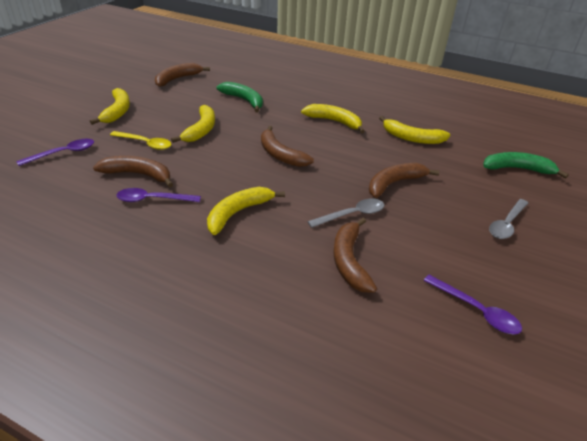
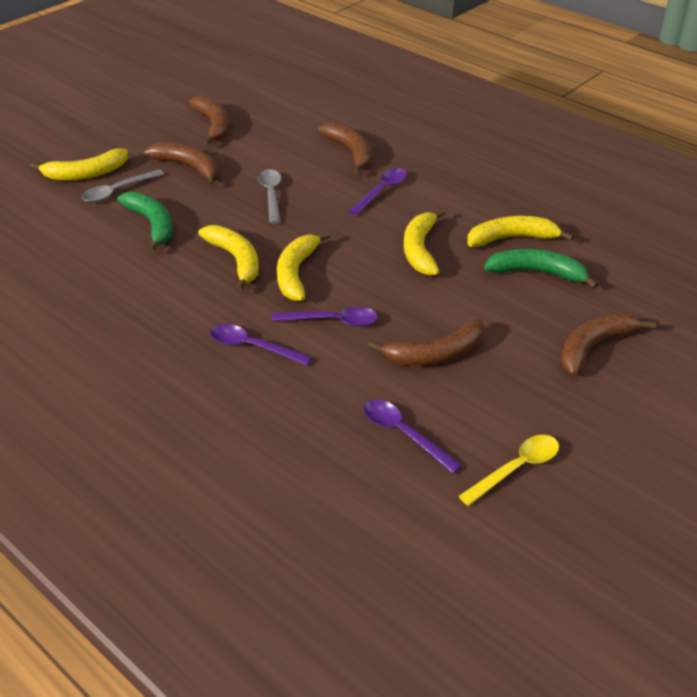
purple spoon: 3 -> 4

